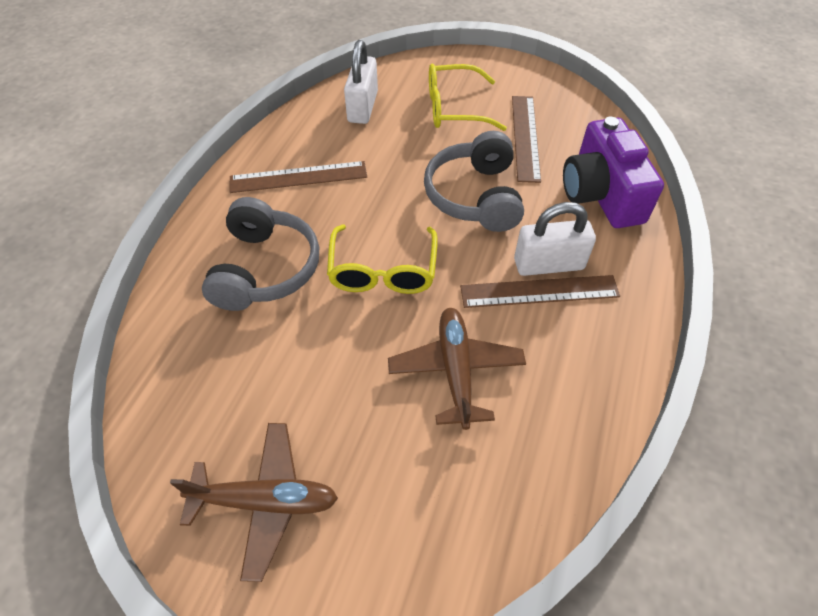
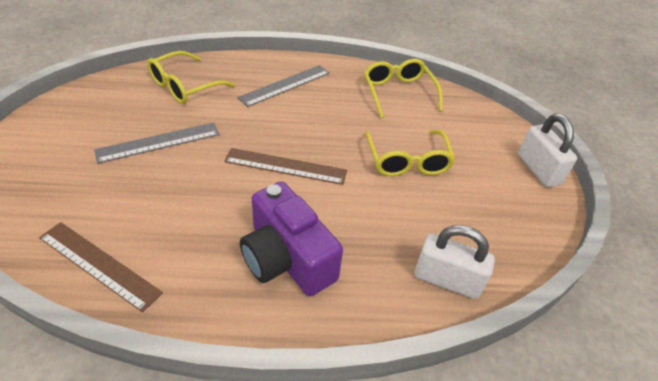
brown plane: 2 -> 0
brown ruler: 3 -> 2
grey headphones: 2 -> 0
grey ruler: 0 -> 2
yellow glasses: 2 -> 3

